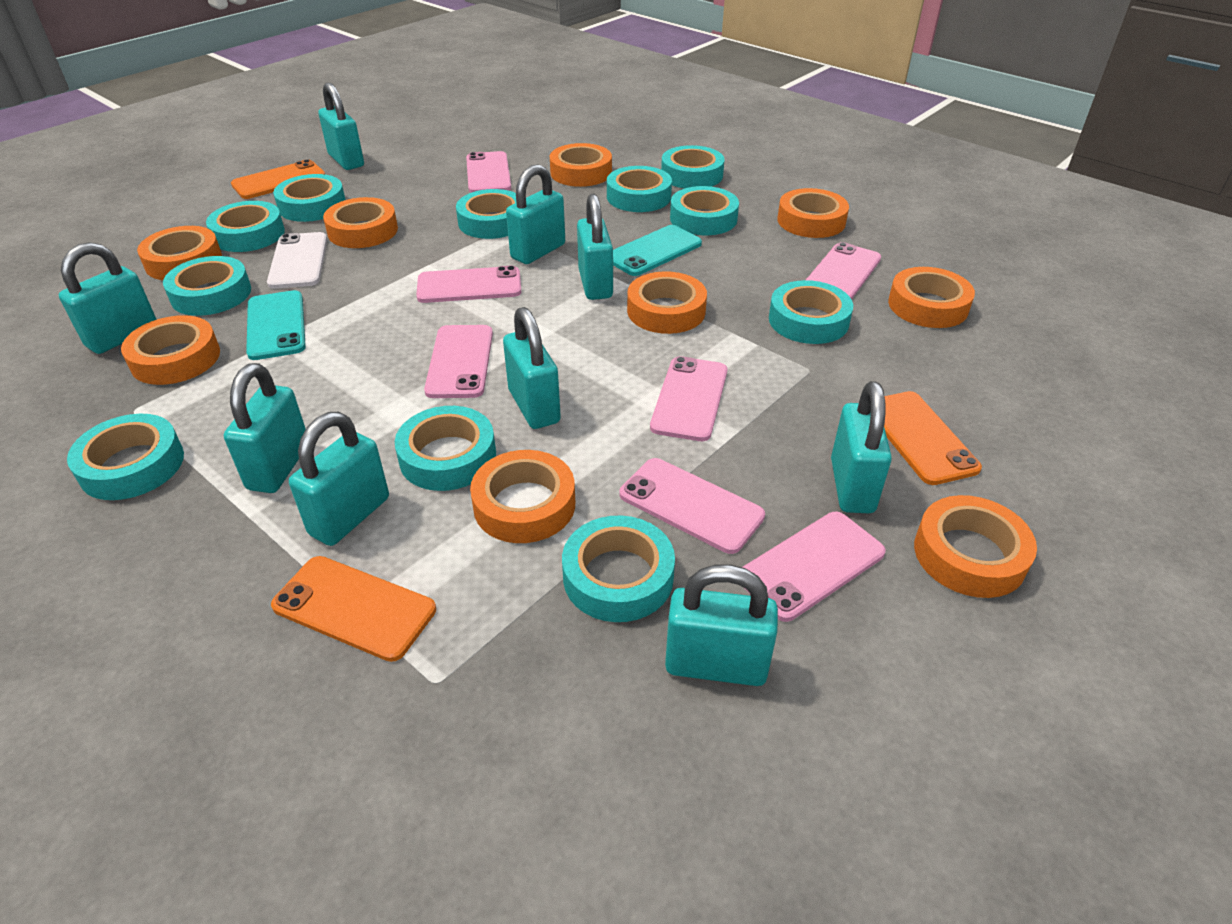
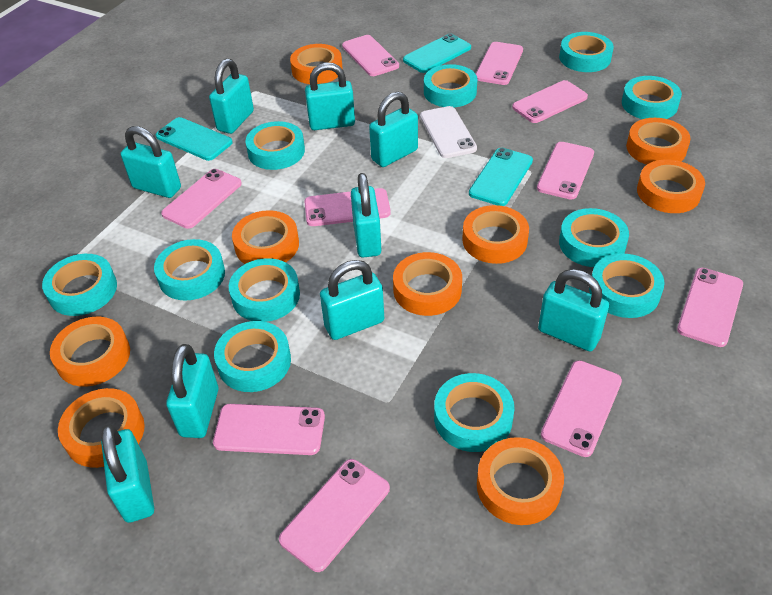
orange phone: 3 -> 0
pink phone: 7 -> 10
turquoise phone: 2 -> 3

